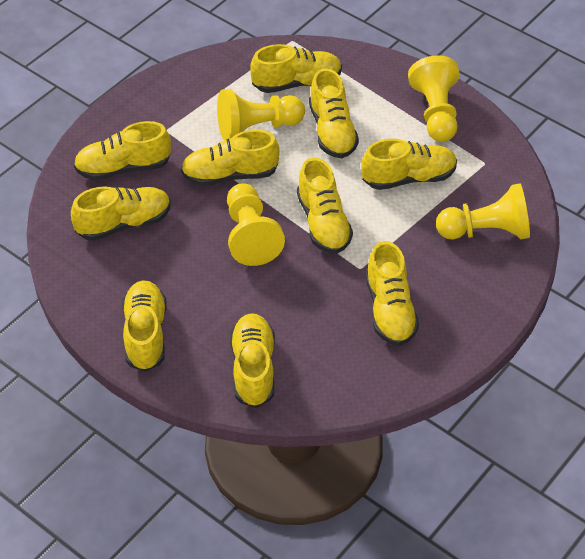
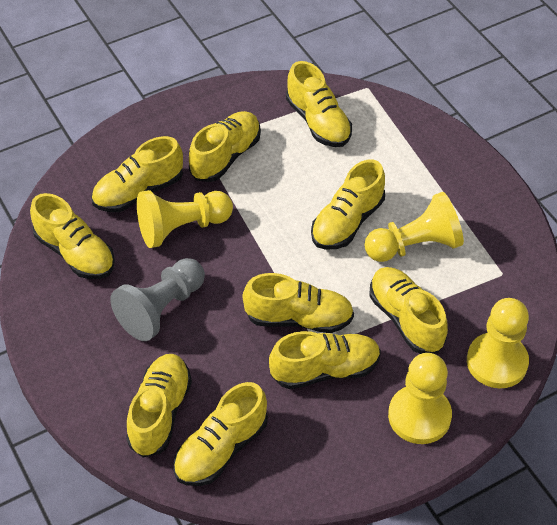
grey pawn: 0 -> 1

